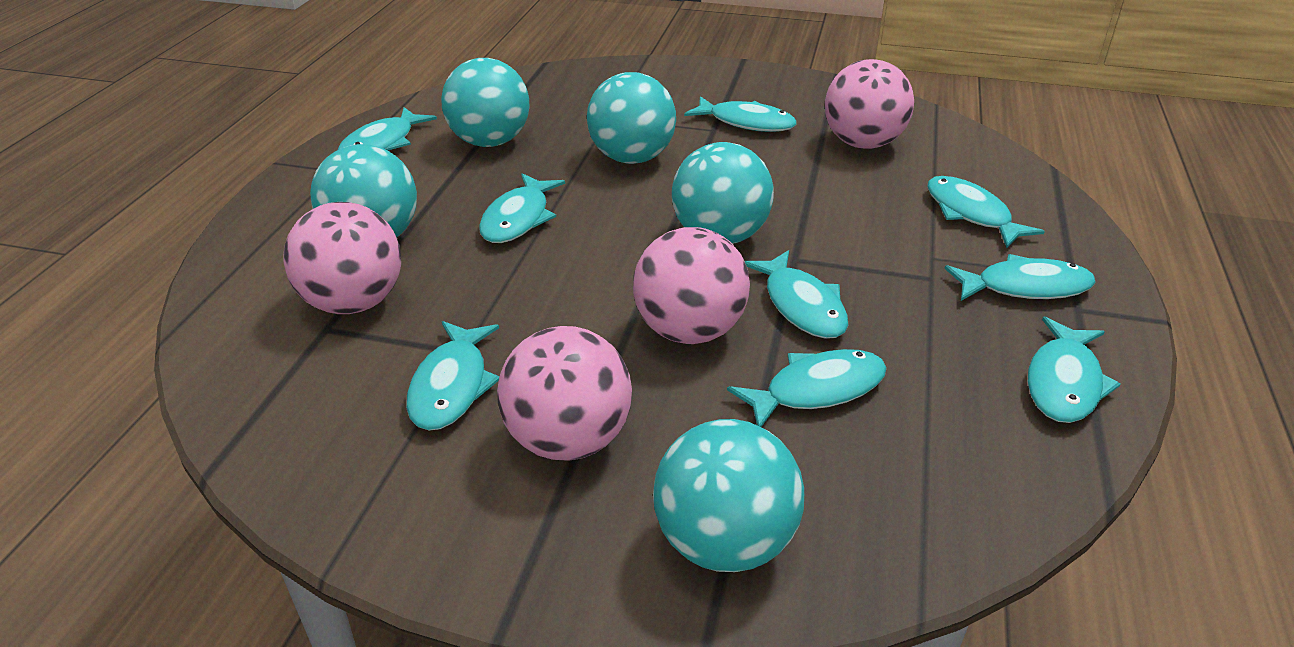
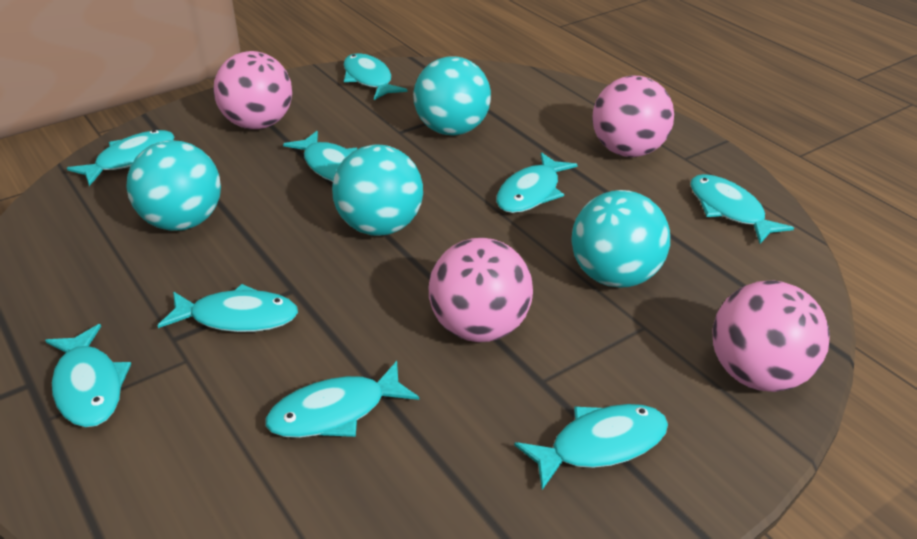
turquoise ball: 5 -> 4

